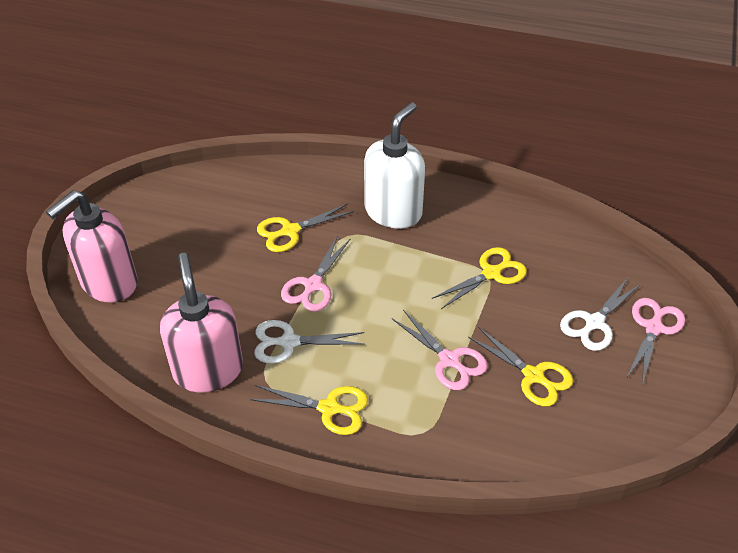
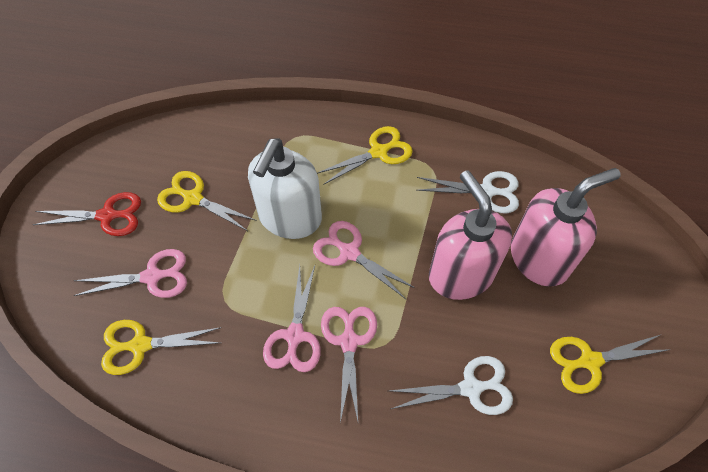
pink scissors: 3 -> 4
red scissors: 0 -> 1

